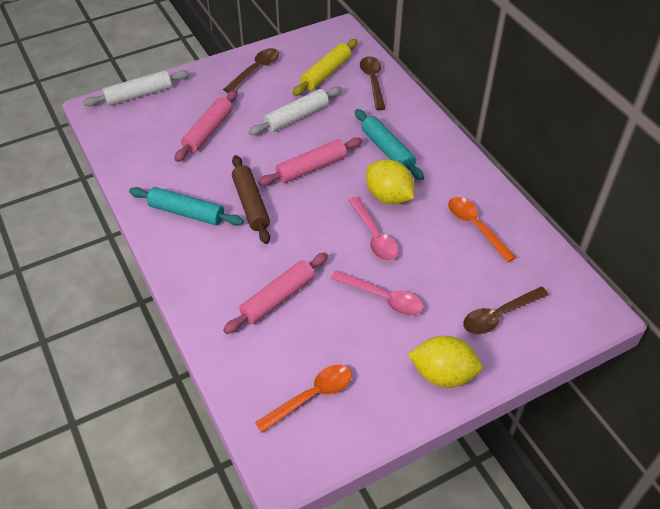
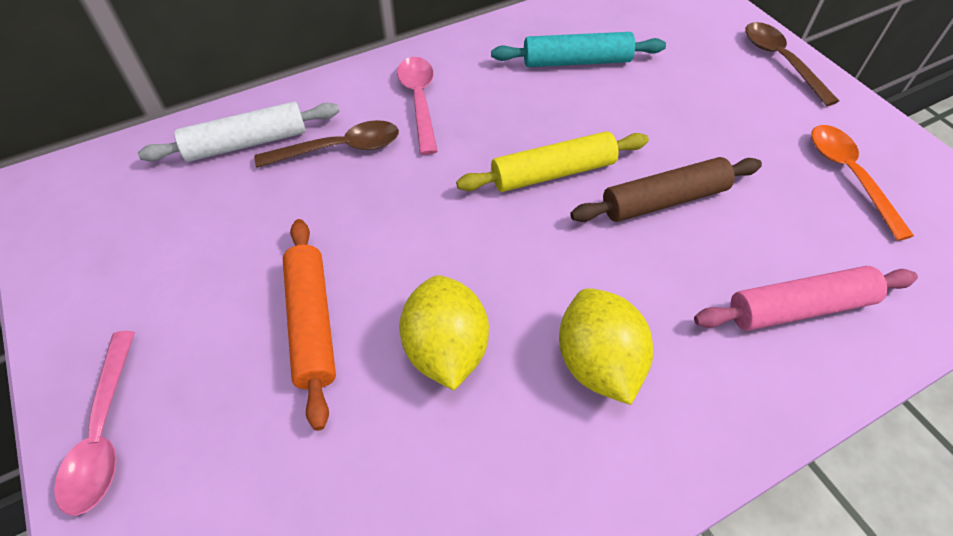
brown spoon: 3 -> 2
orange rolling pin: 0 -> 1
orange spoon: 2 -> 1
pink rolling pin: 3 -> 1
turquoise rolling pin: 2 -> 1
white rolling pin: 2 -> 1

